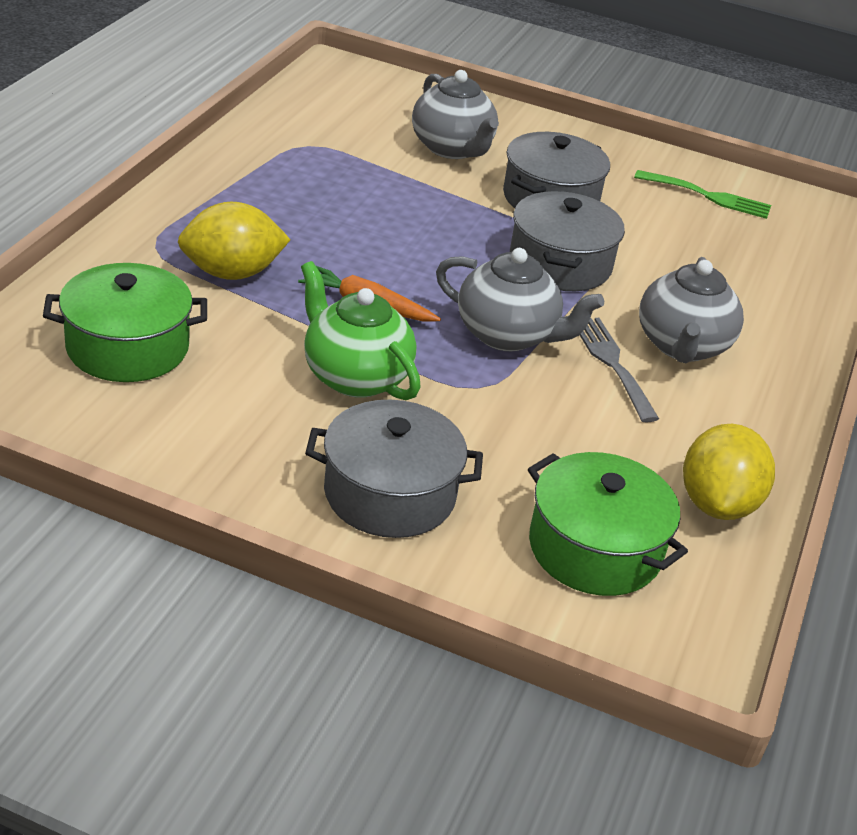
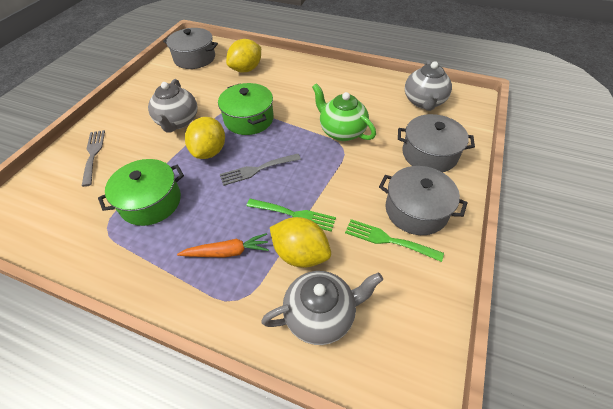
green fork: 1 -> 2
grey fork: 1 -> 2
yellow lemon: 2 -> 3

